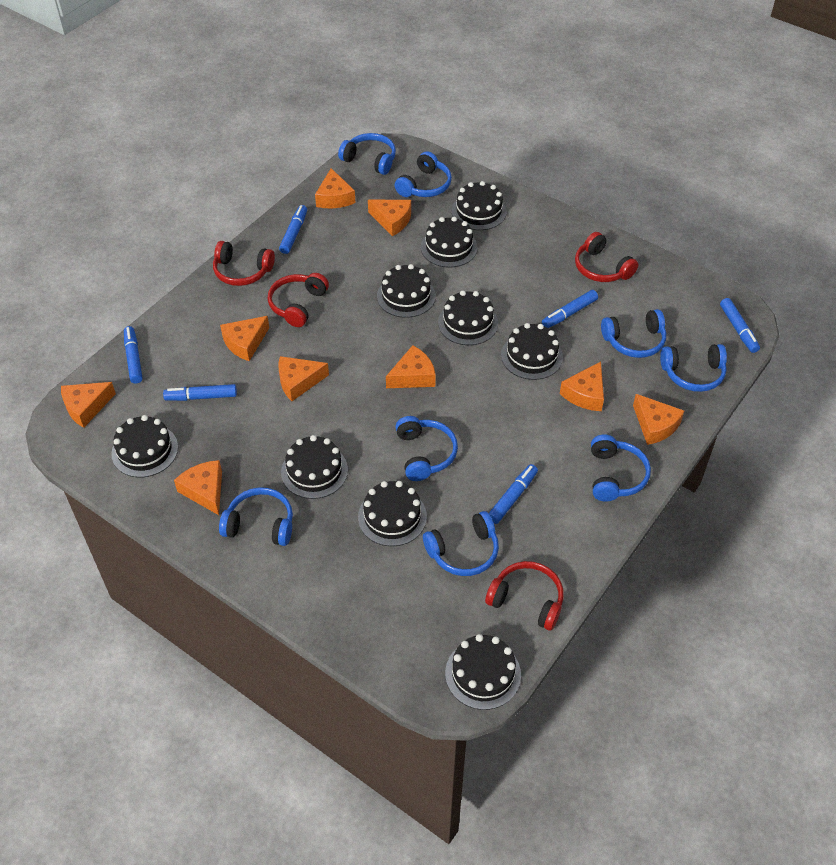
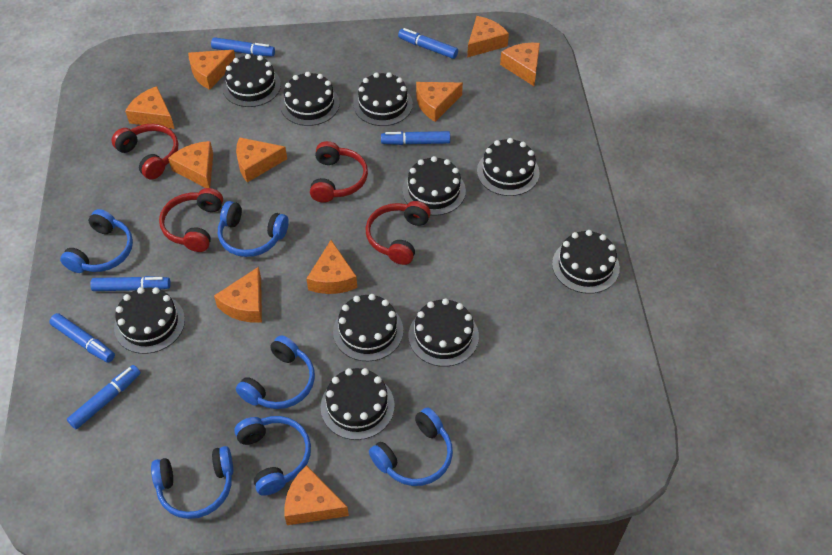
black cake: 9 -> 10
blue headphones: 8 -> 6
orange cheese: 9 -> 10

